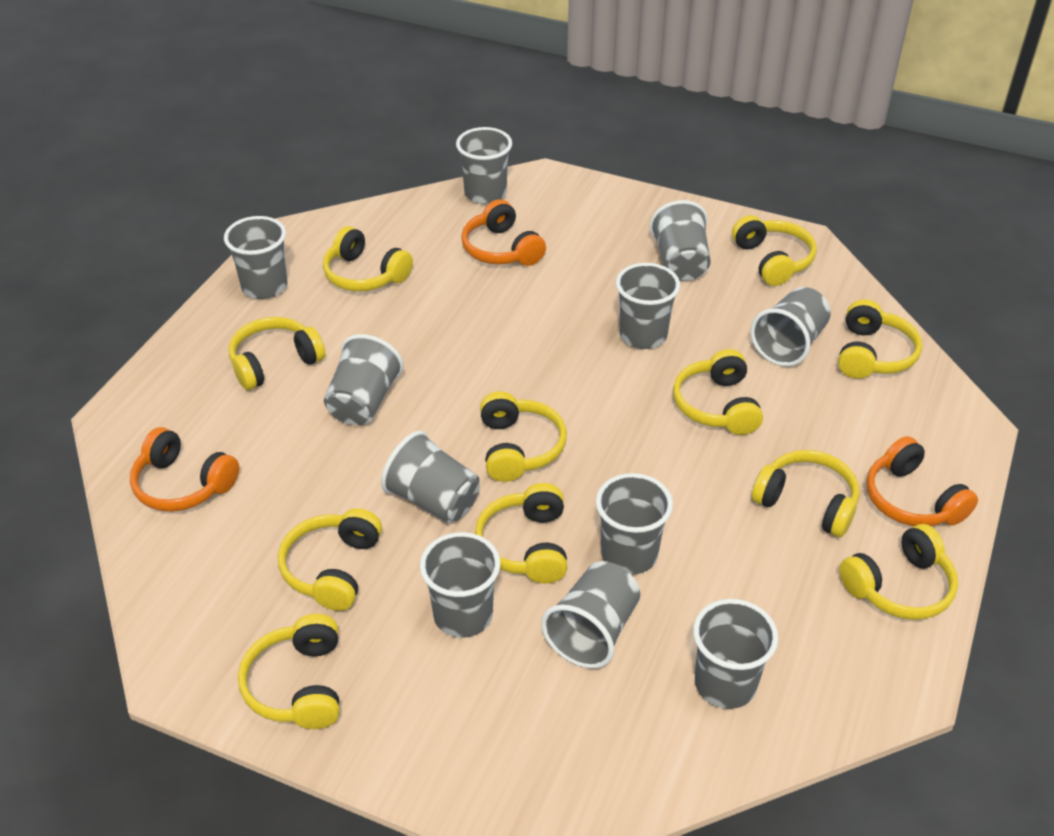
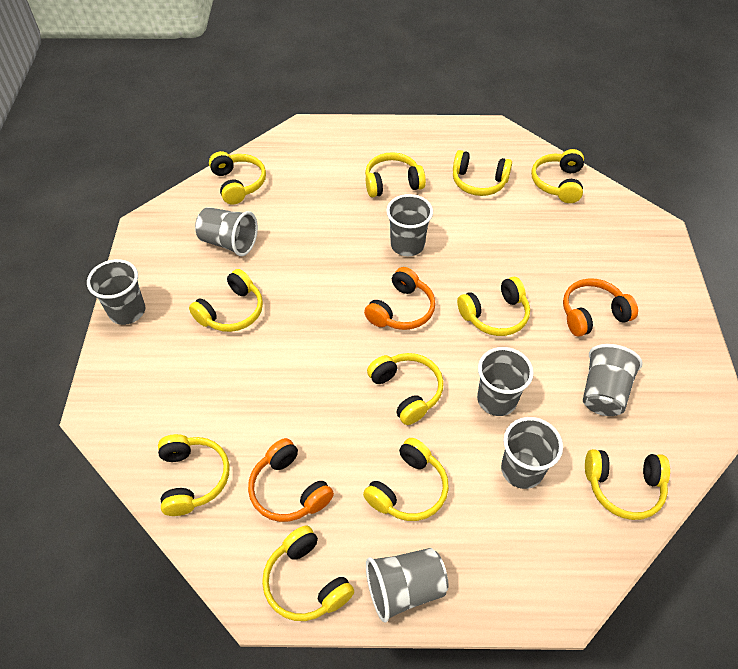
grey cup: 11 -> 7

